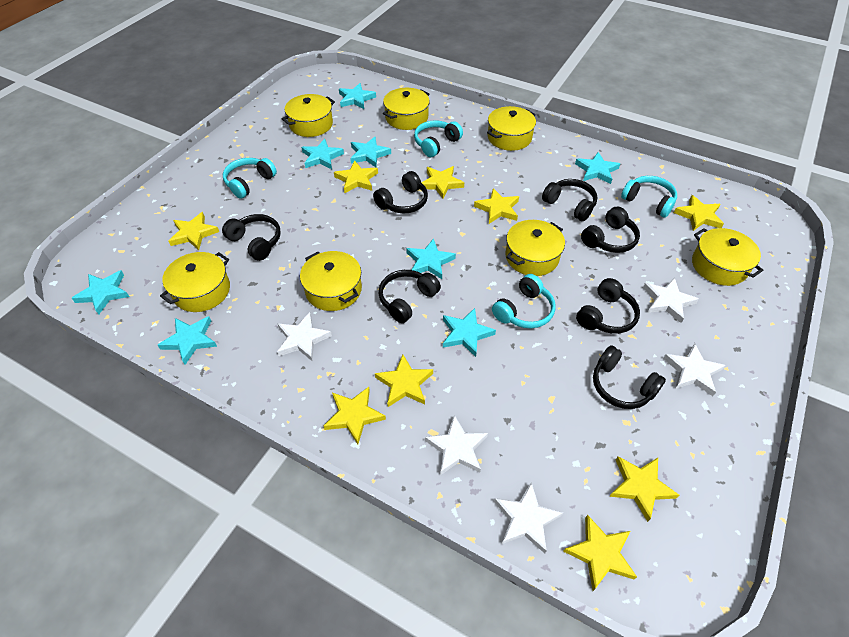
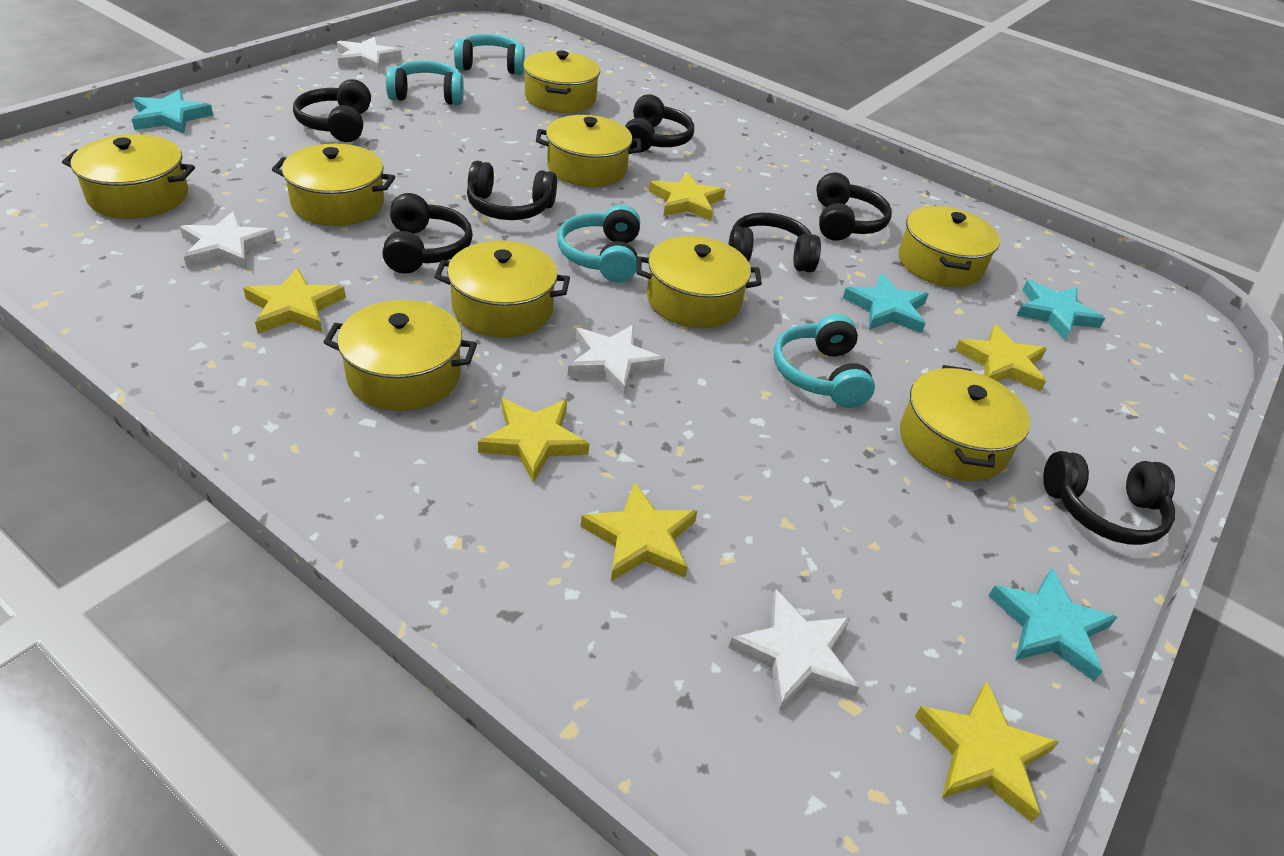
turquoise star: 8 -> 4
white star: 5 -> 4
yellow pot: 7 -> 9
yellow star: 9 -> 6

